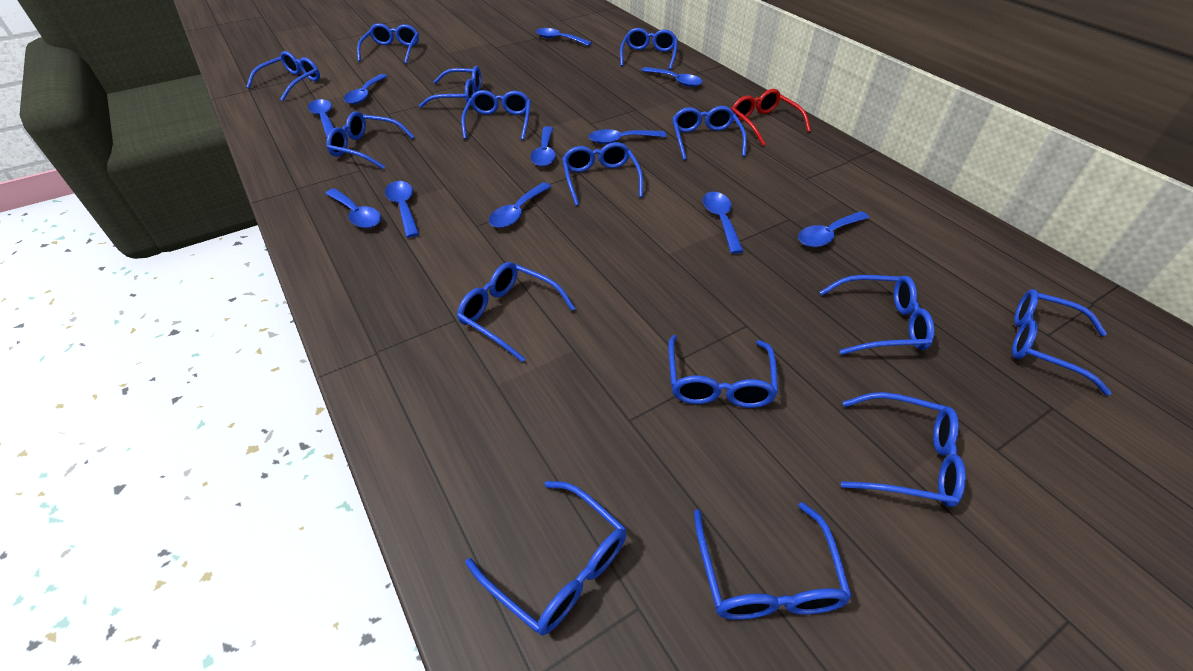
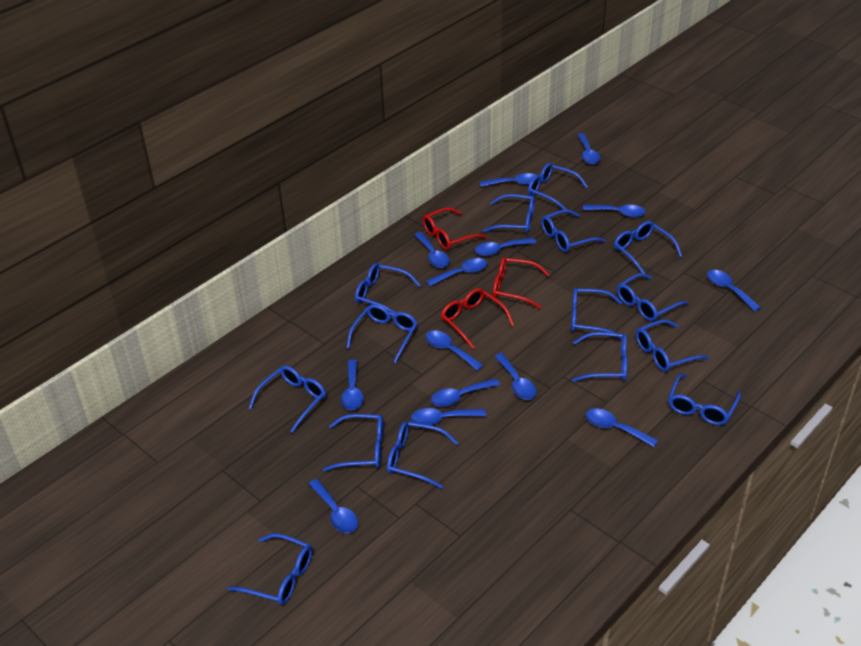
blue spoon: 11 -> 14
red glasses: 1 -> 3

